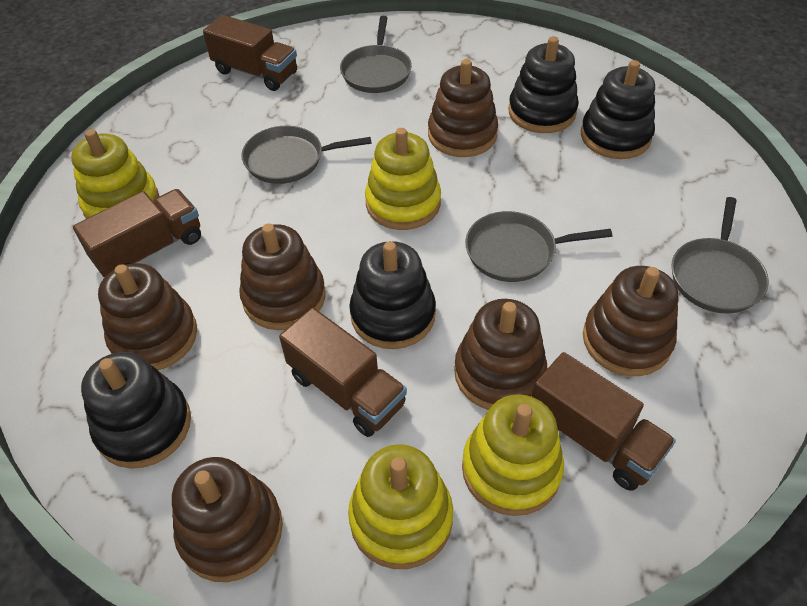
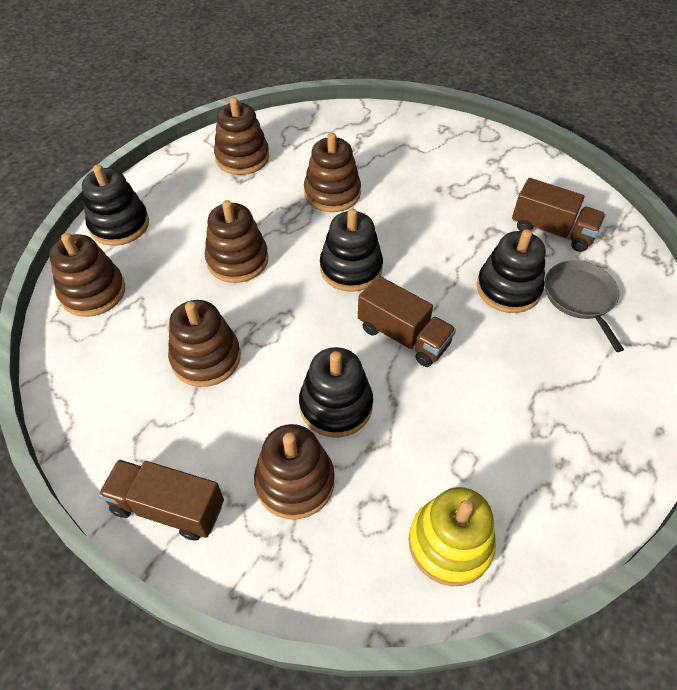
brown truck: 4 -> 3
grey pan: 4 -> 1
yellow stacking toy: 4 -> 1

